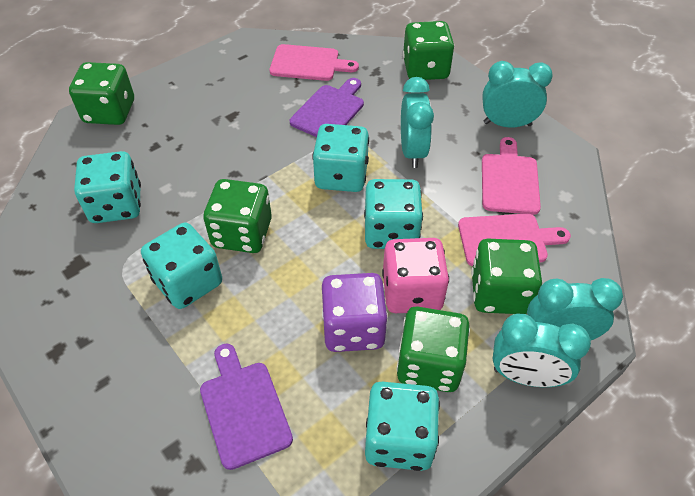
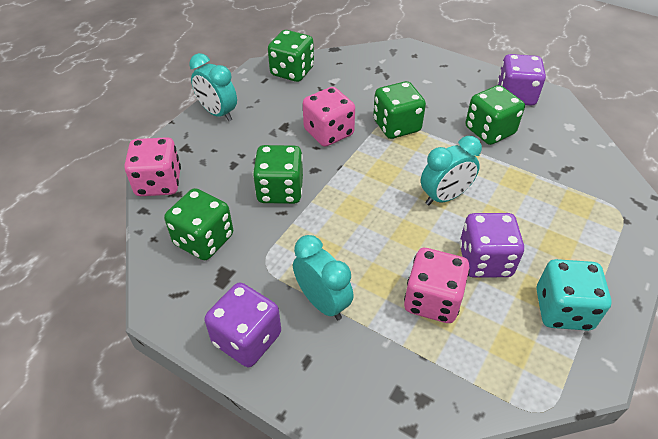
pink cutting board: 3 -> 0
pink dice: 1 -> 3
purple cutting board: 2 -> 0
purple dice: 1 -> 3
turquoise clock: 4 -> 3
turquoise dice: 5 -> 1

